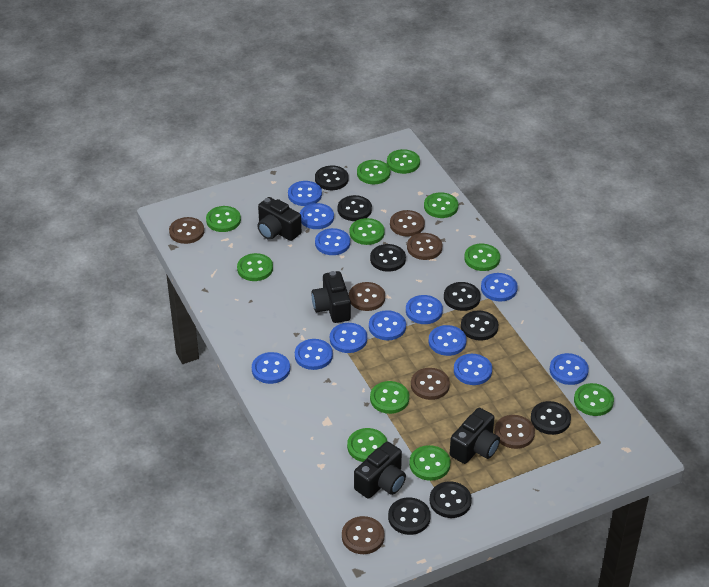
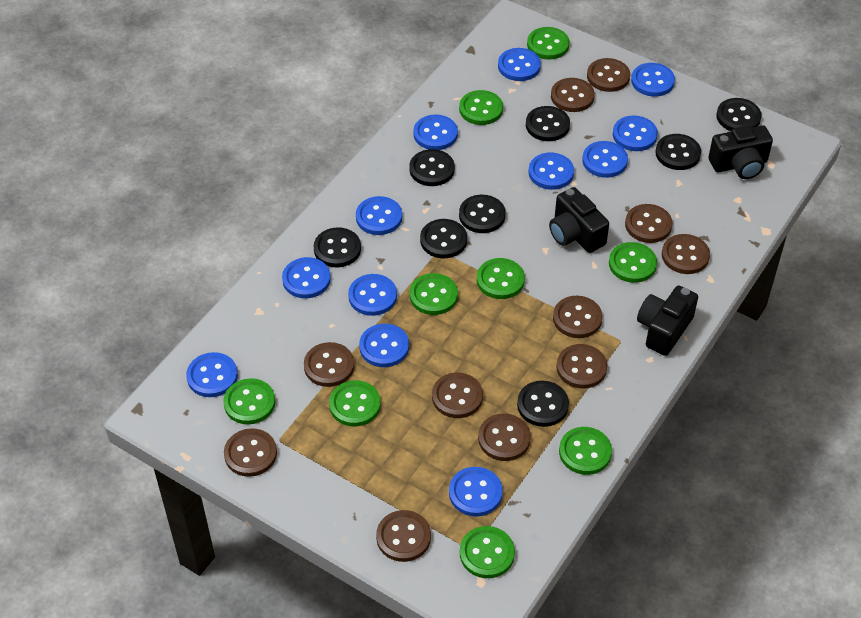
black camera: 4 -> 3
brown button: 7 -> 11
green button: 11 -> 9

